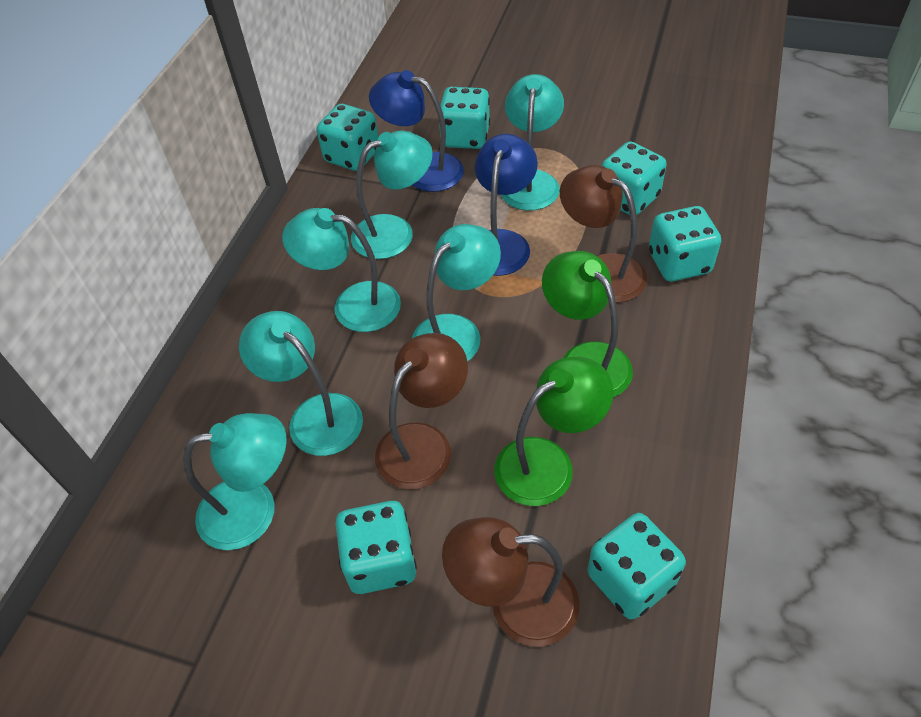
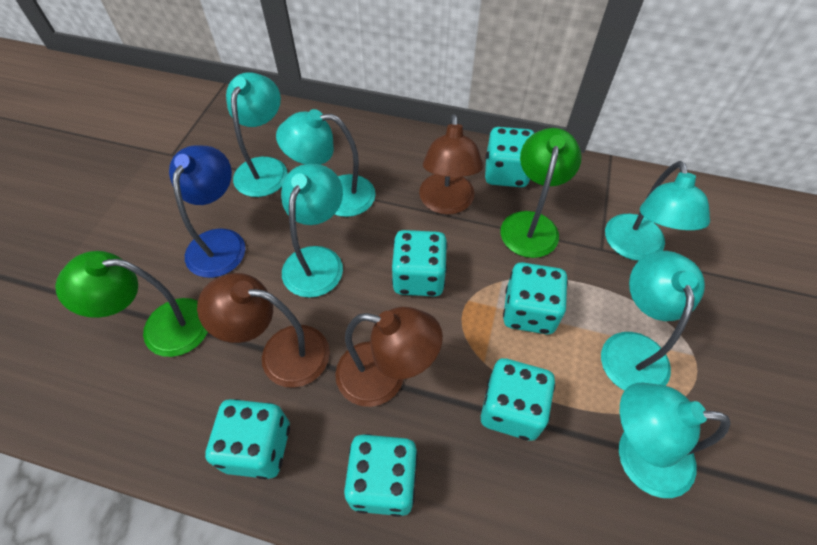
blue lamp: 2 -> 1

